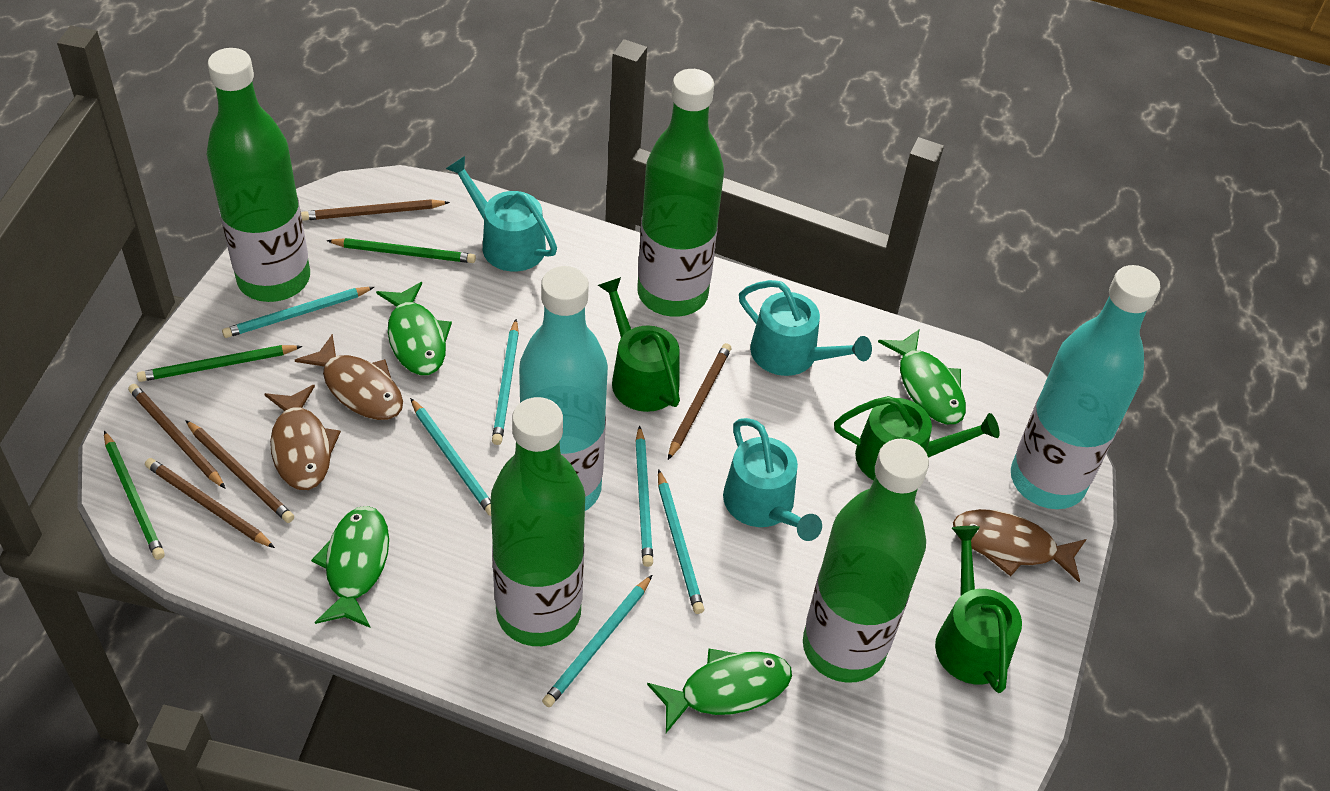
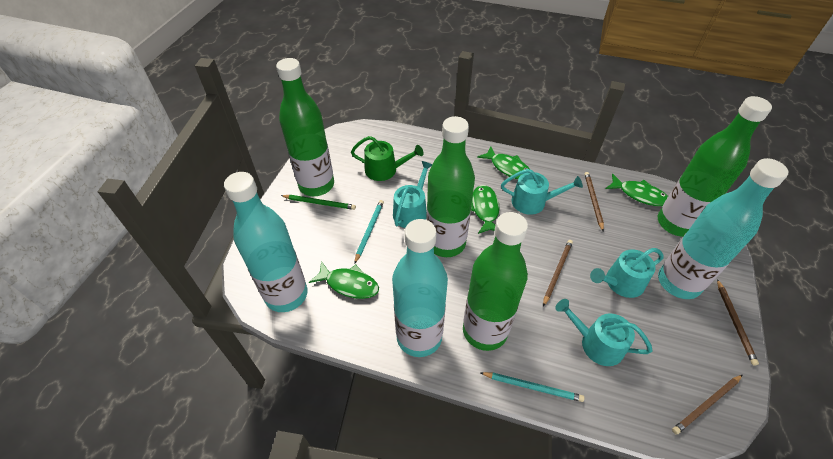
brown fish: 3 -> 0
brown pencil: 5 -> 4
green pencil: 3 -> 1
green watering can: 3 -> 1
turquoise bottle: 2 -> 3
turquoise pencil: 6 -> 2
turquoise watering can: 3 -> 4

